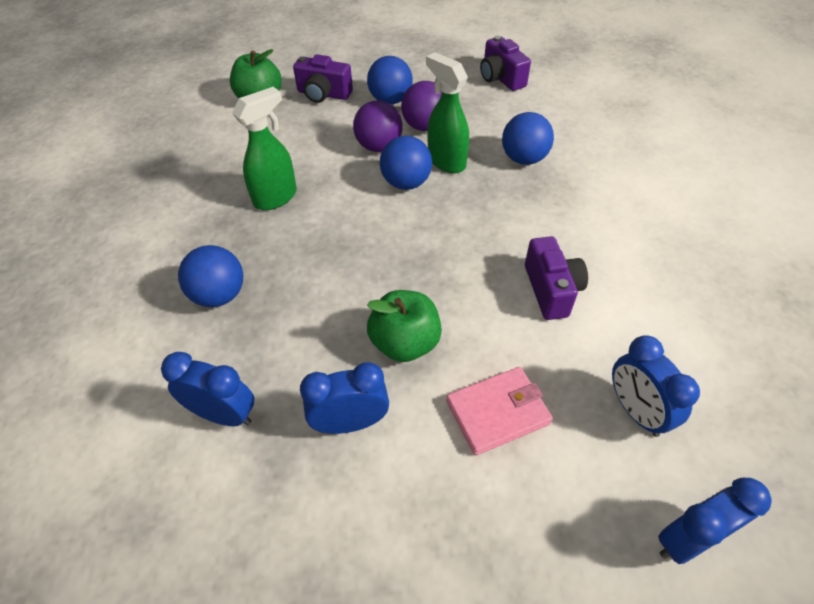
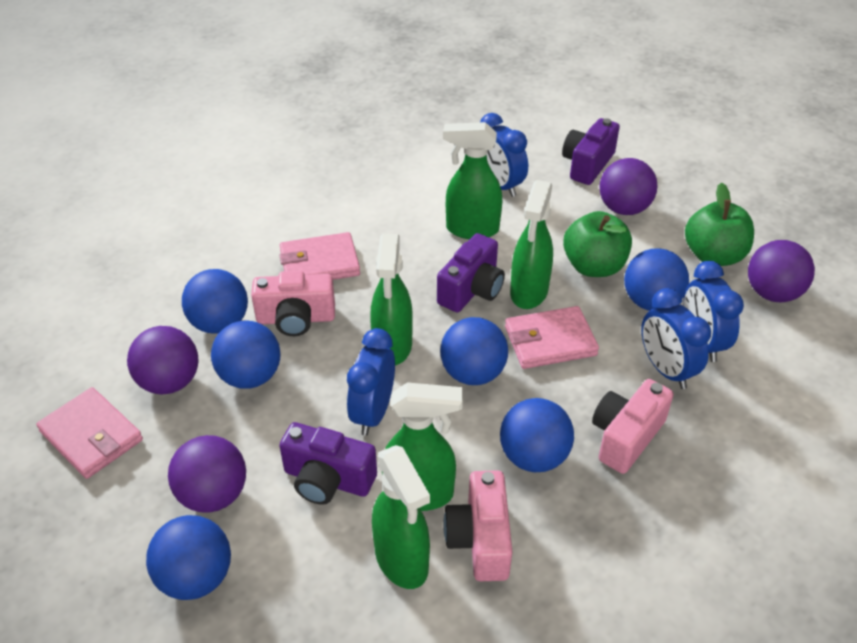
blue ball: 4 -> 6
green spray bottle: 2 -> 5
pink camera: 0 -> 3
pink wallet: 1 -> 3
purple ball: 2 -> 4

